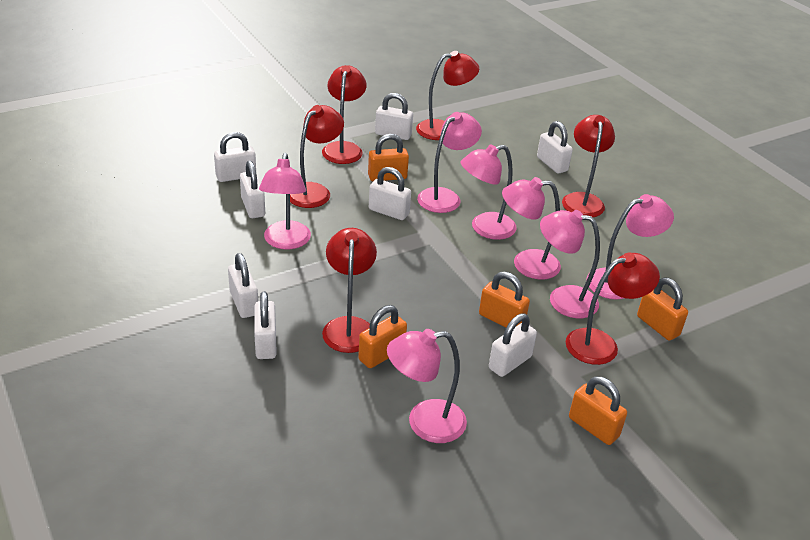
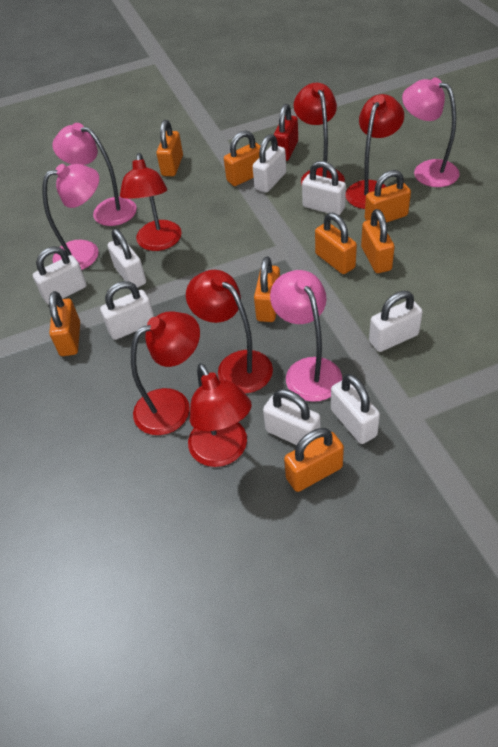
orange padlock: 5 -> 8
pink lamp: 7 -> 4
red padlock: 0 -> 1

